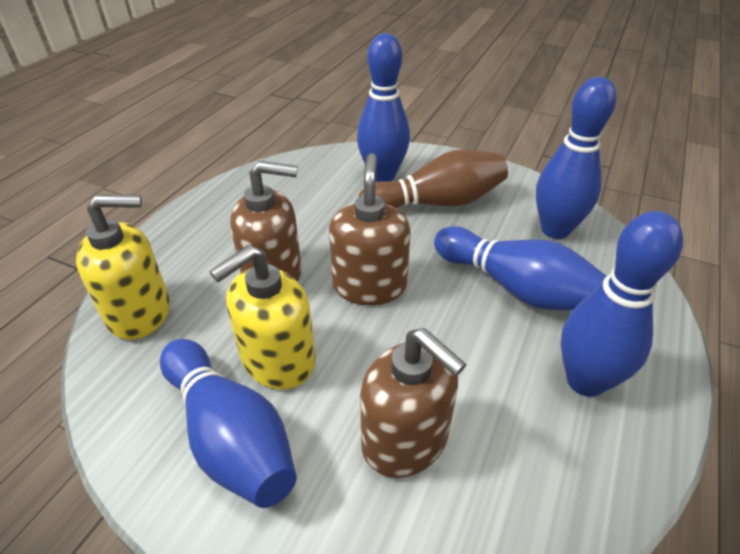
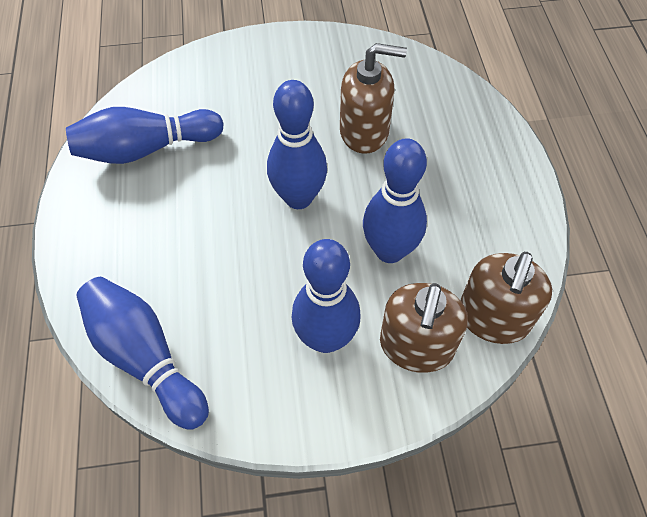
brown bowling pin: 1 -> 0
yellow soap dispenser: 2 -> 0

